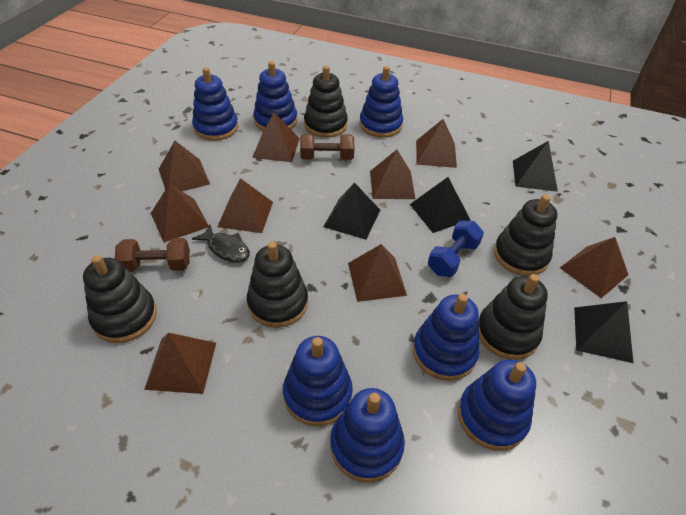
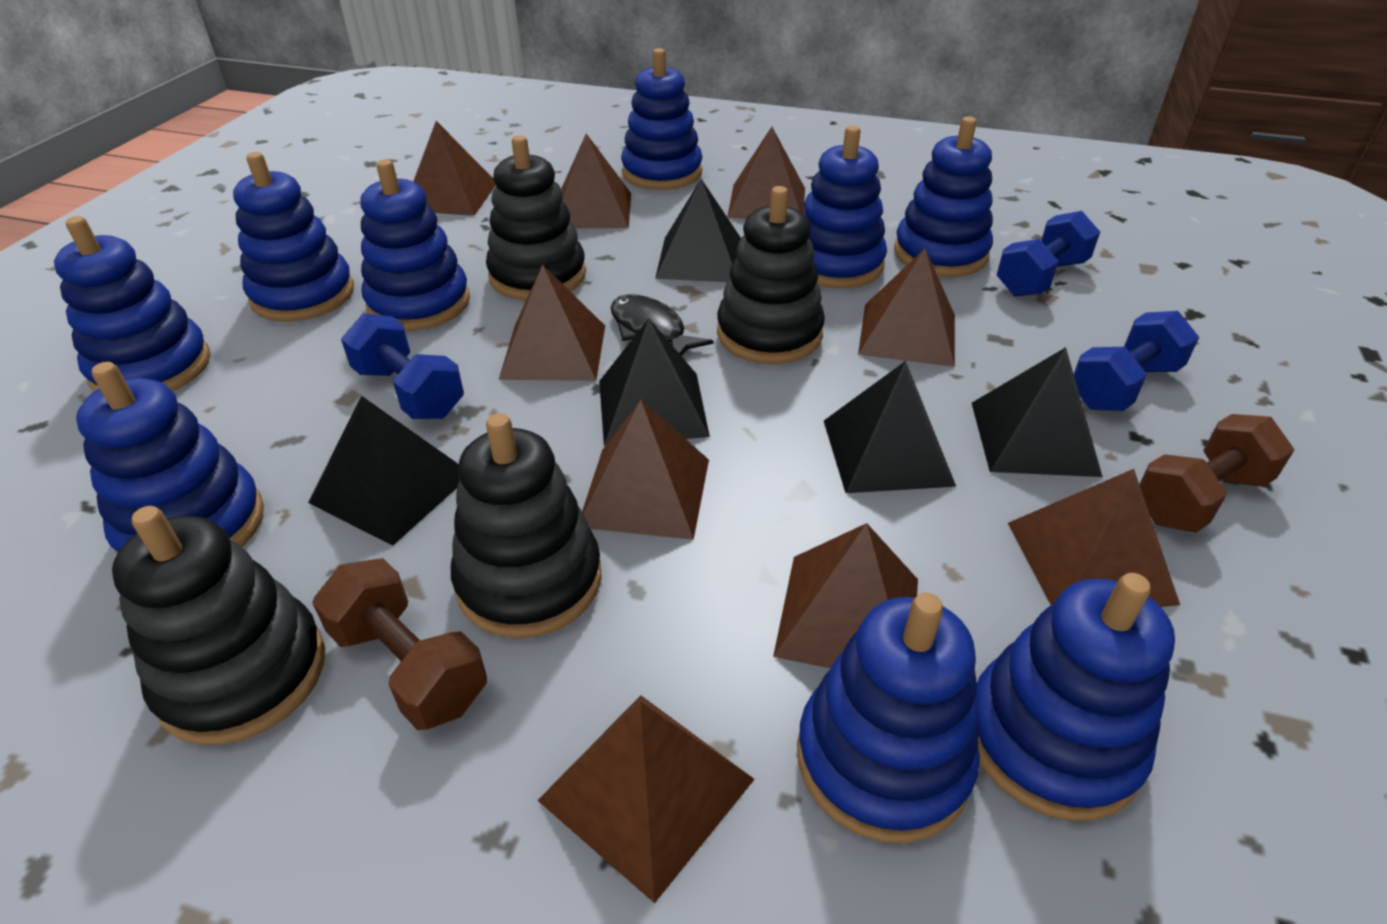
black pyramid: 4 -> 5
black stacking toy: 5 -> 4
blue dumbbell: 1 -> 3
blue stacking toy: 7 -> 9

